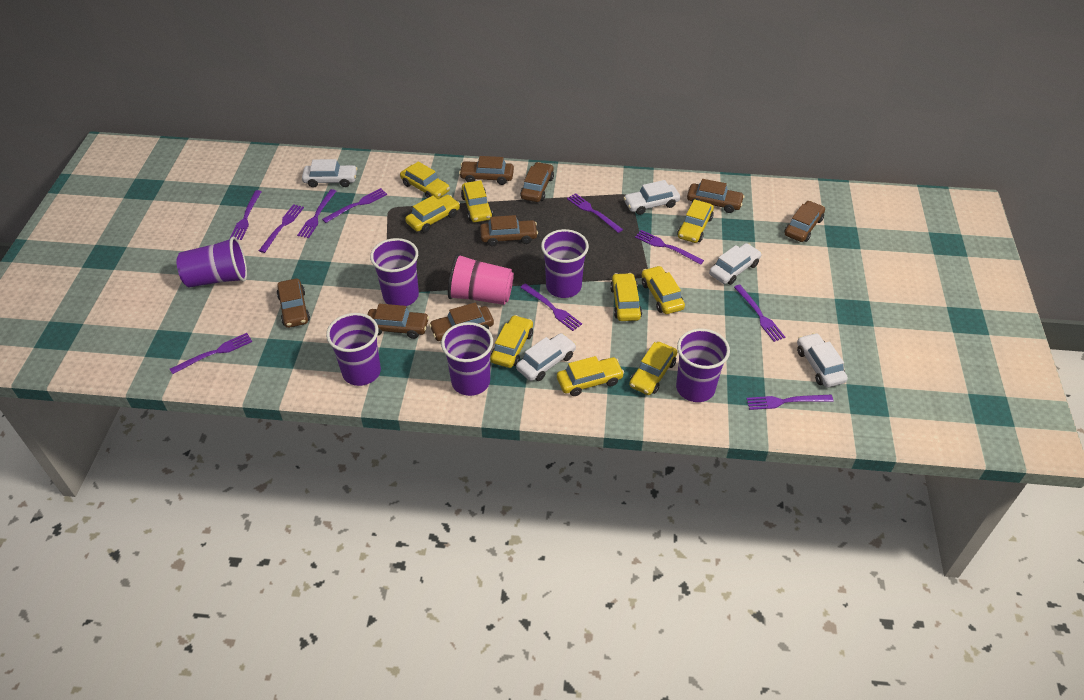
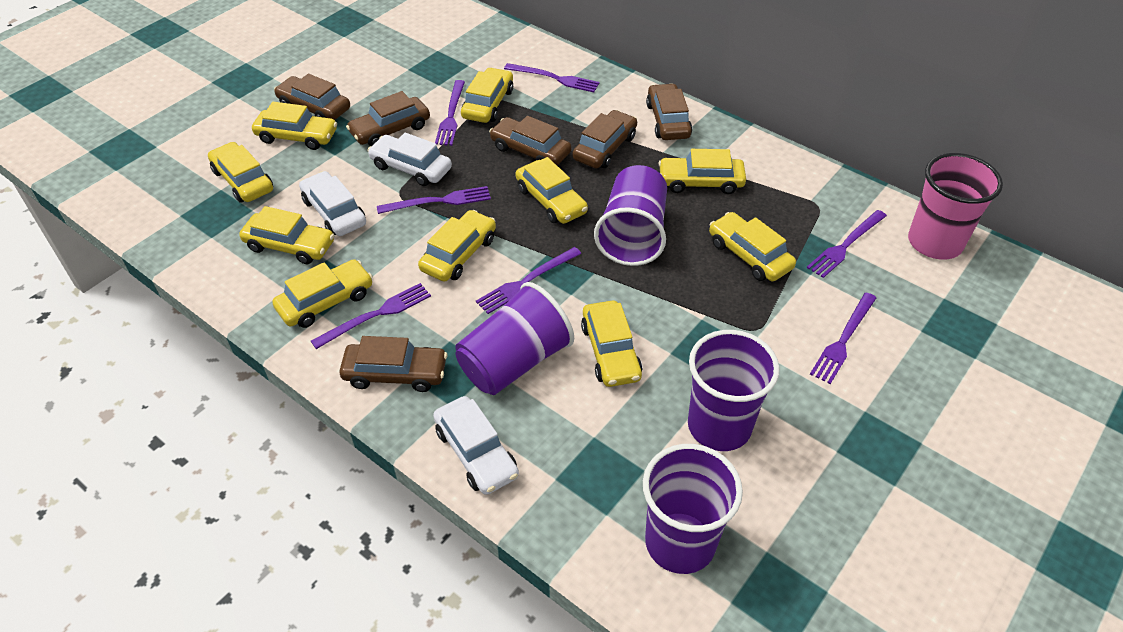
brown car: 8 -> 6
purple cup: 6 -> 4
purple fork: 10 -> 7
white car: 5 -> 3
yellow car: 9 -> 10

